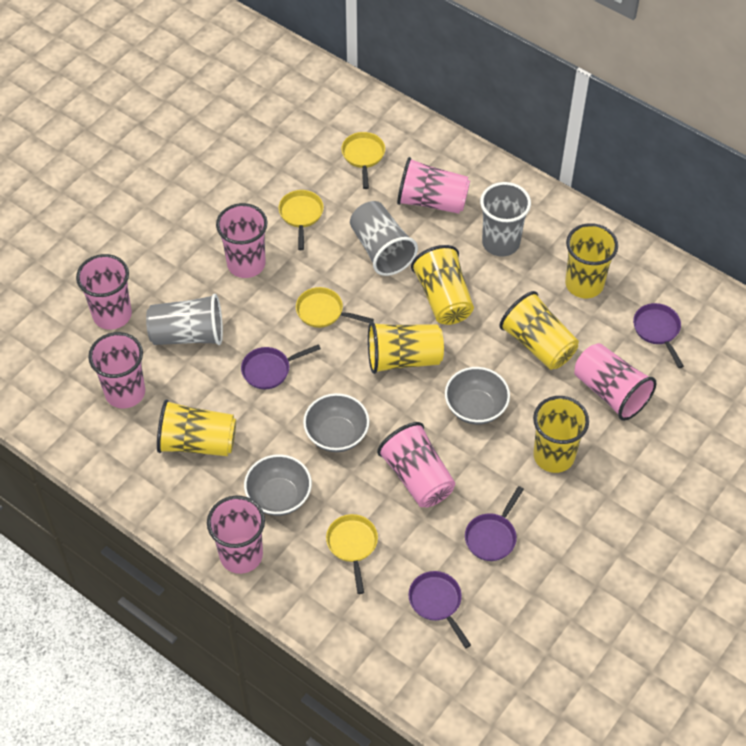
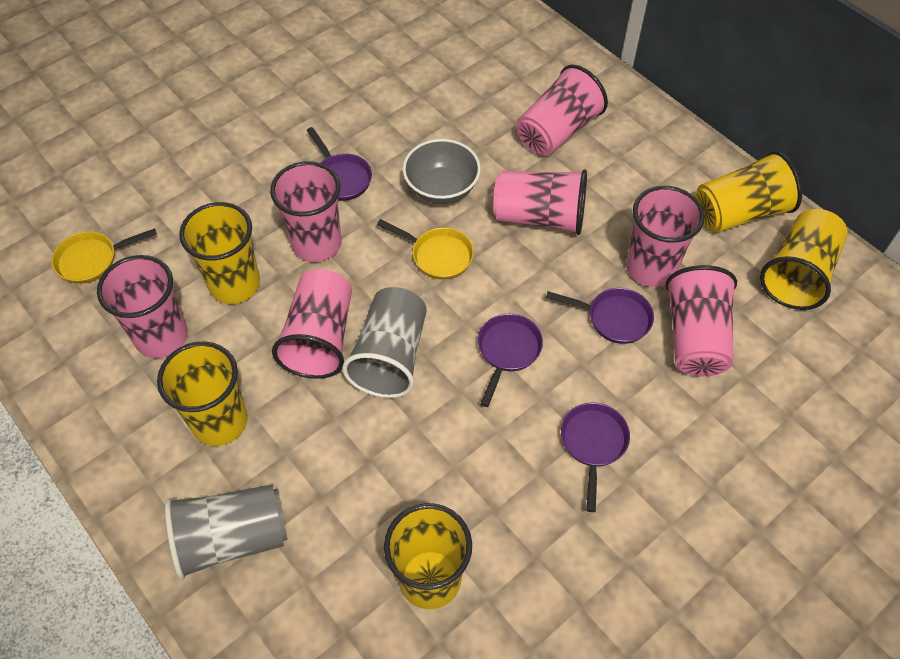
grey bowl: 3 -> 1
grey cup: 3 -> 2
yellow cup: 6 -> 5
yellow pan: 4 -> 2

